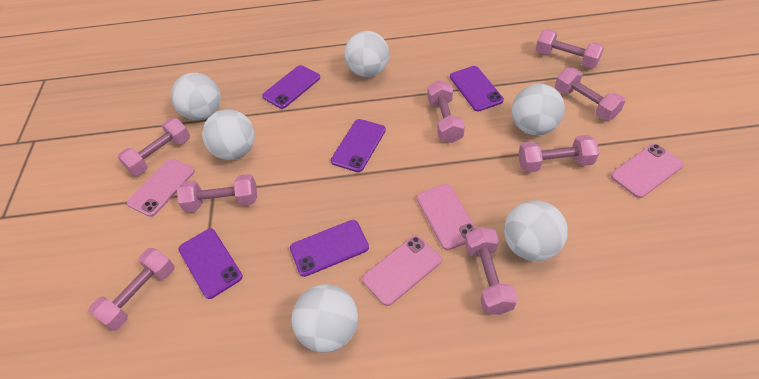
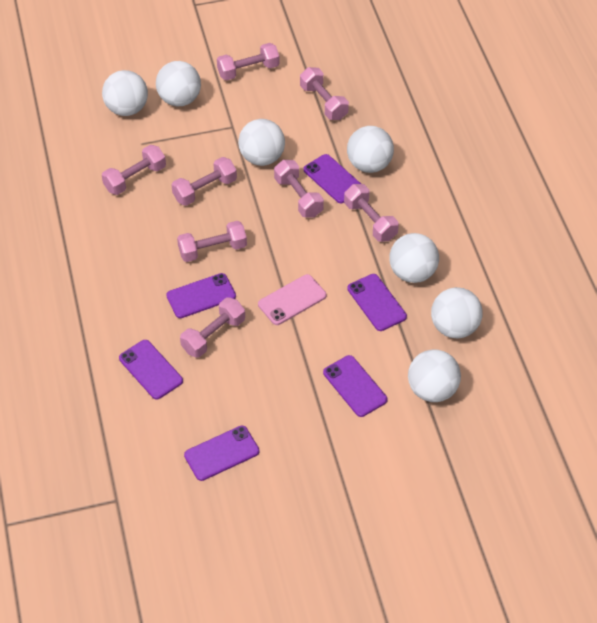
pink phone: 4 -> 1
purple phone: 5 -> 6
white ball: 6 -> 7

